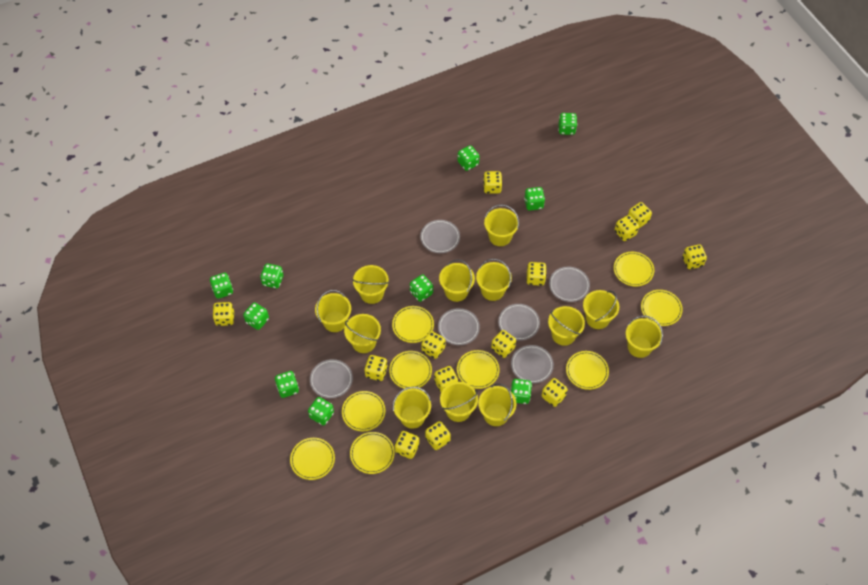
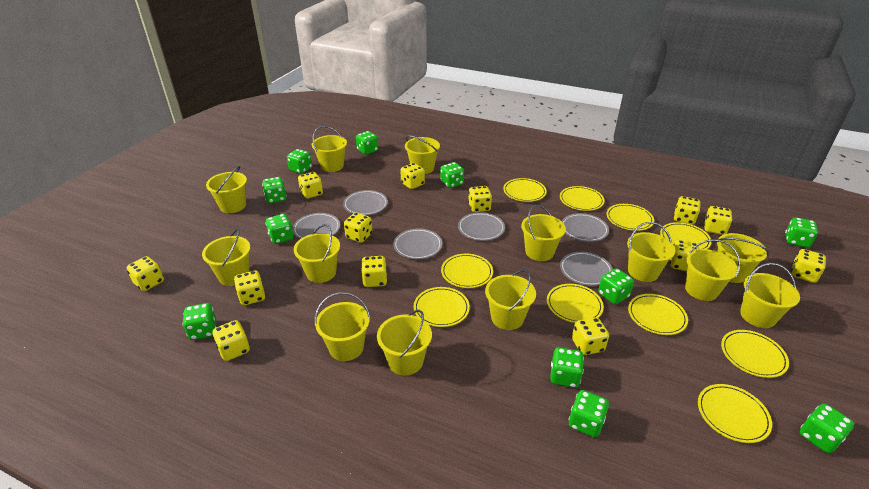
green dice: 10 -> 11
yellow bucket: 12 -> 13
yellow plate: 9 -> 10

